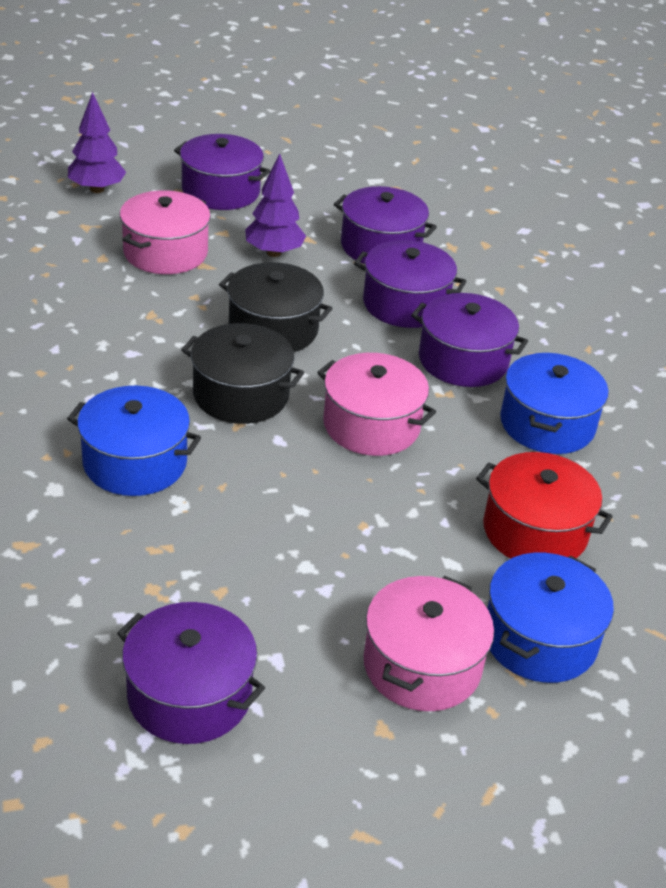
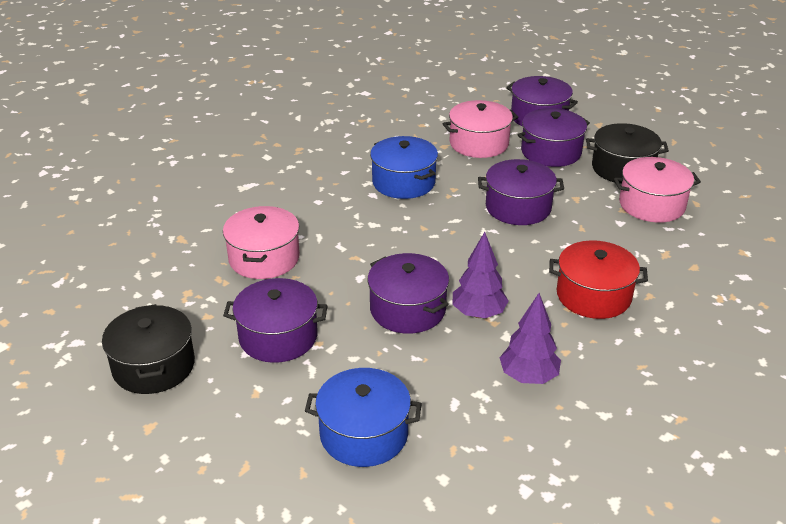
blue pot: 3 -> 2

